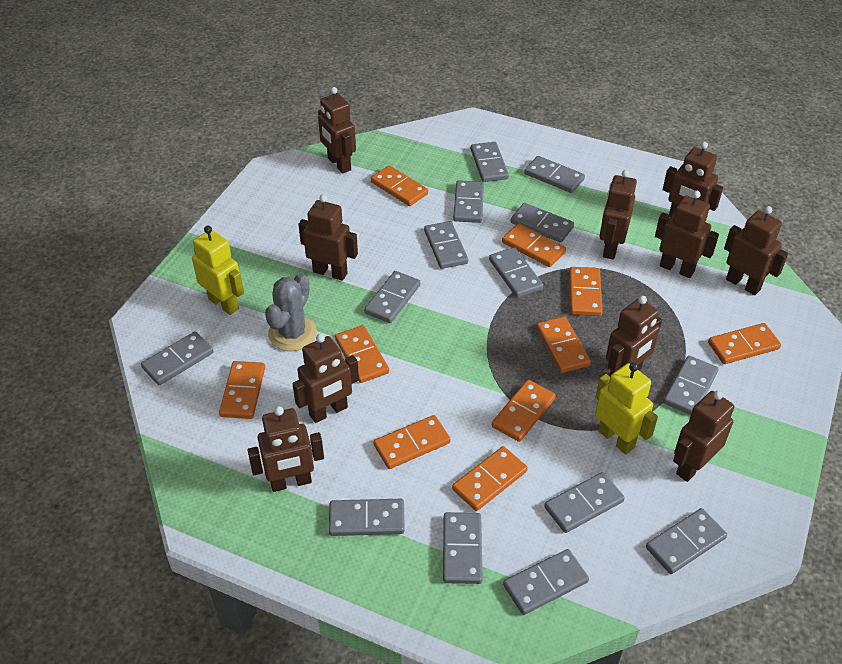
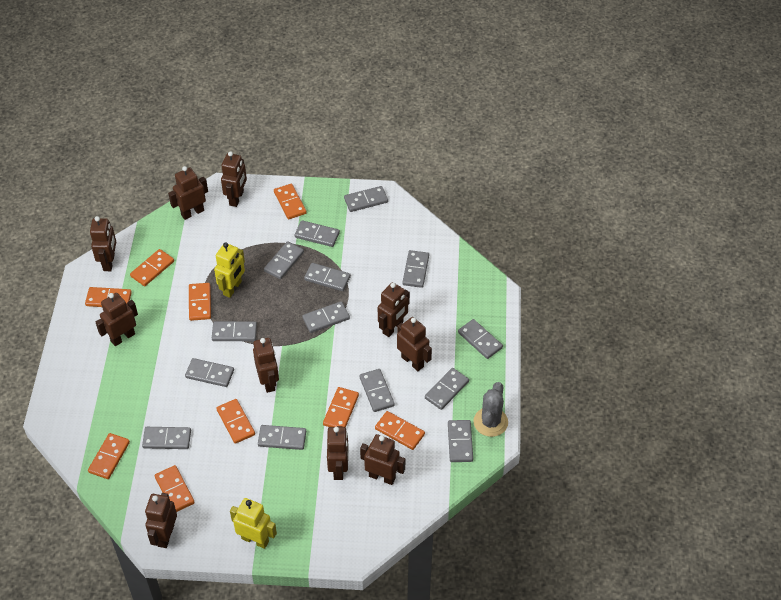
orange domino: 10 -> 9

